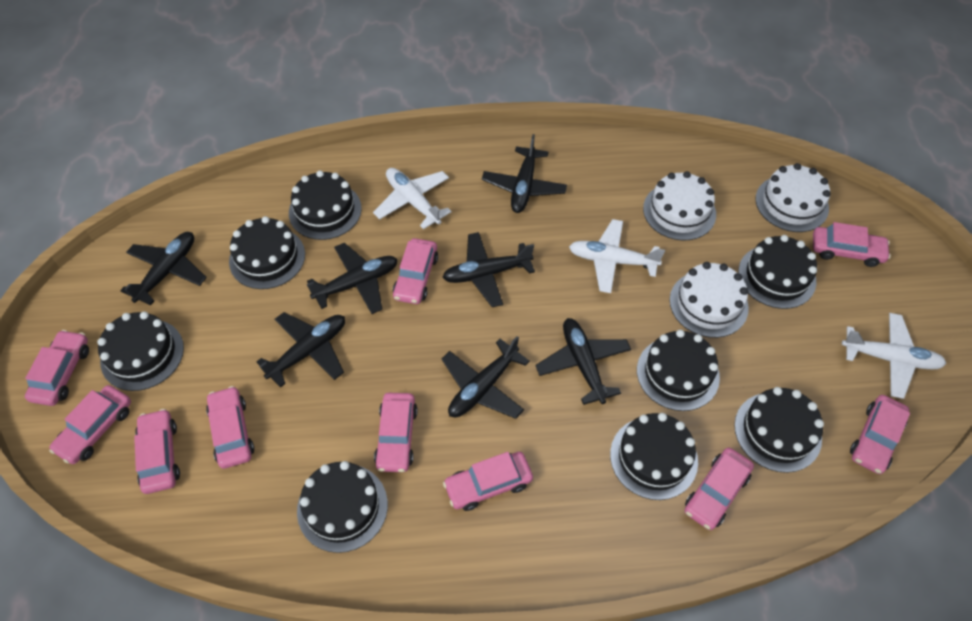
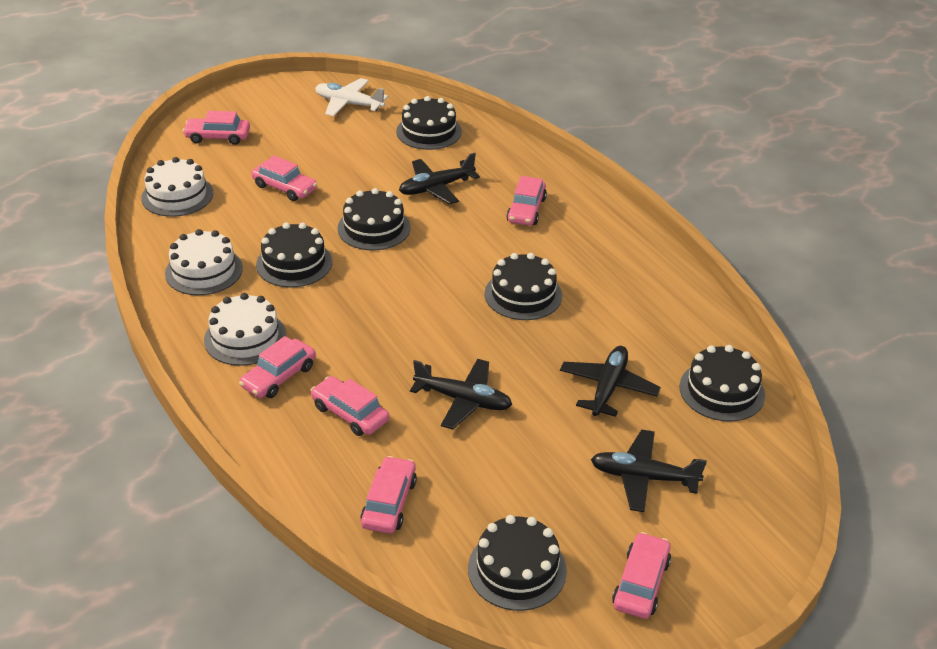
black cake: 8 -> 6
black plane: 7 -> 4
pink car: 10 -> 7
white plane: 3 -> 1

